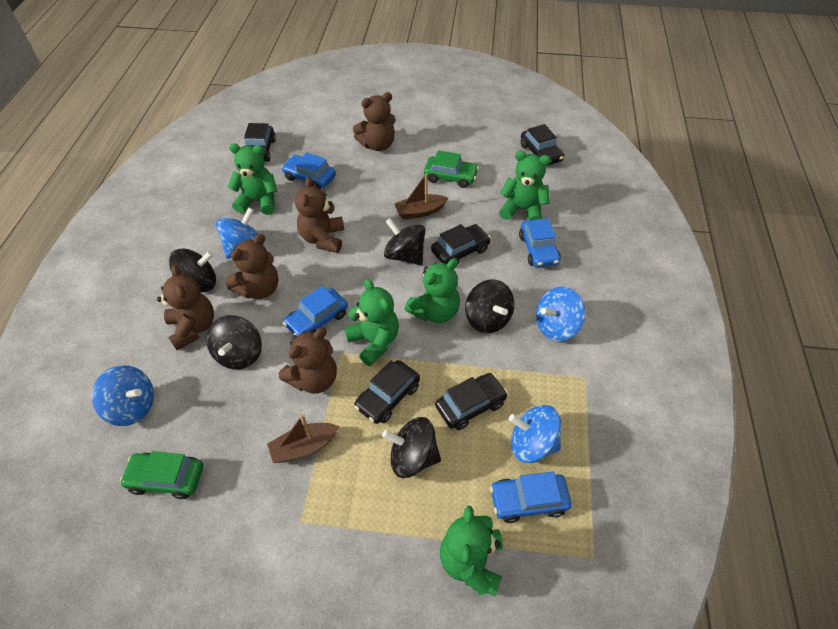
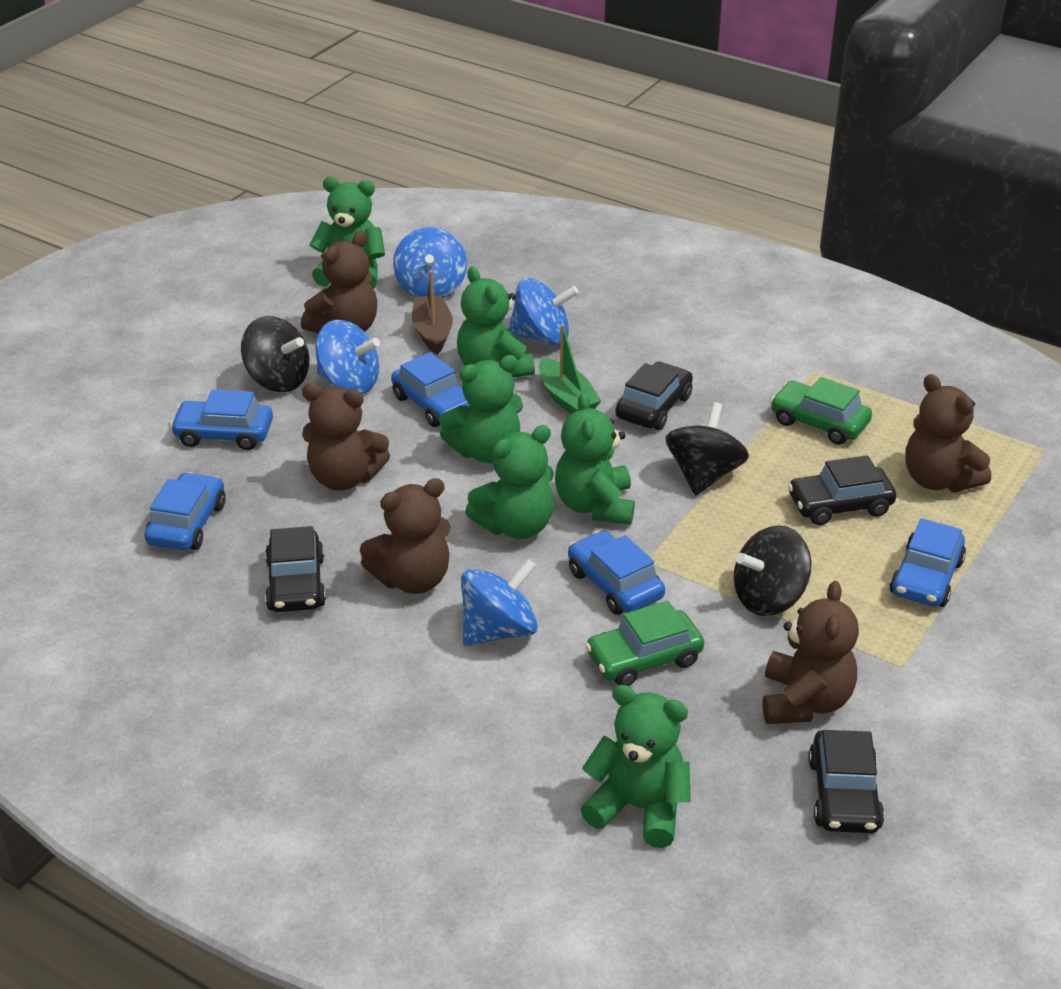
black car: 5 -> 4
black spinning top: 5 -> 3
blue car: 4 -> 5
brown boat: 2 -> 1
green boat: 0 -> 1
green teddy bear: 5 -> 6

